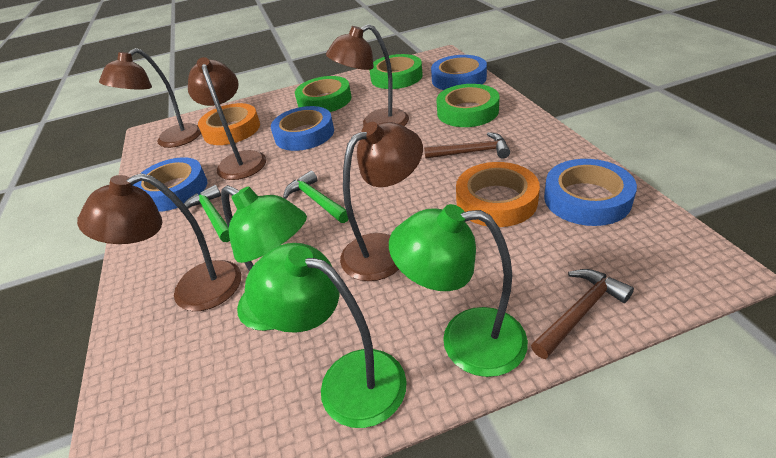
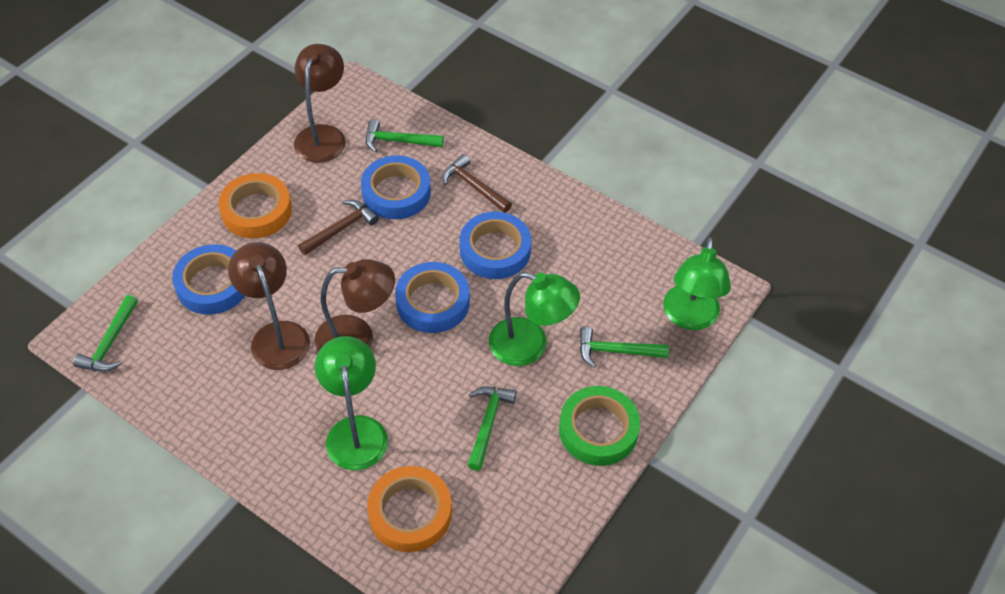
brown lamp: 5 -> 3
green hammer: 2 -> 4
green tape: 3 -> 1

